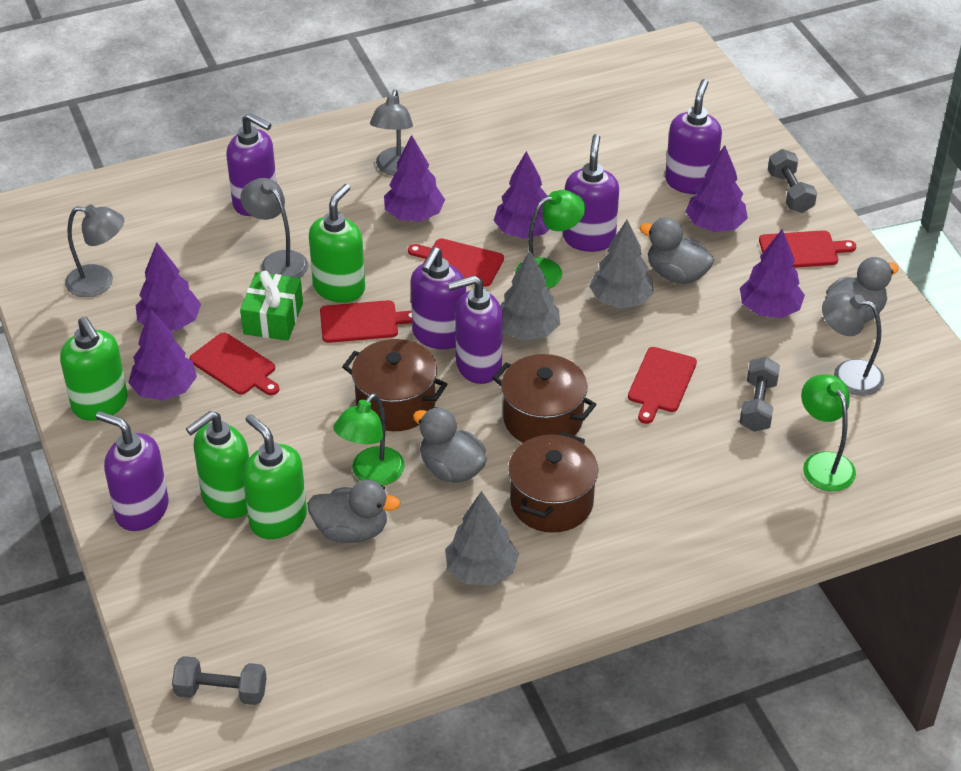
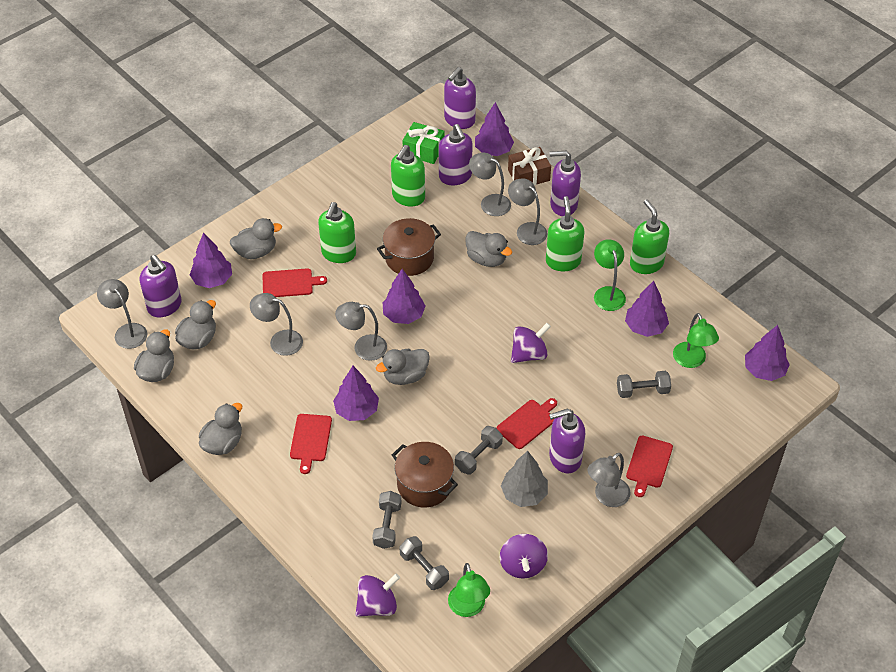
brown gift: 0 -> 1
brown pot: 3 -> 2
grey duck: 4 -> 6
grey dumbbell: 3 -> 4
grey lamp: 4 -> 6
grey tree: 3 -> 1
purple soap dispenser: 6 -> 5
purple spinning top: 0 -> 3
red cutting board: 5 -> 4

